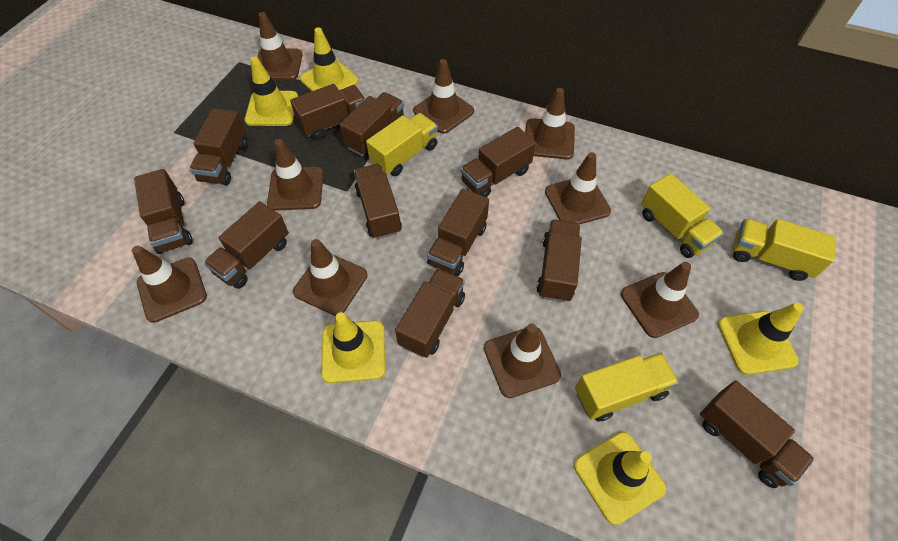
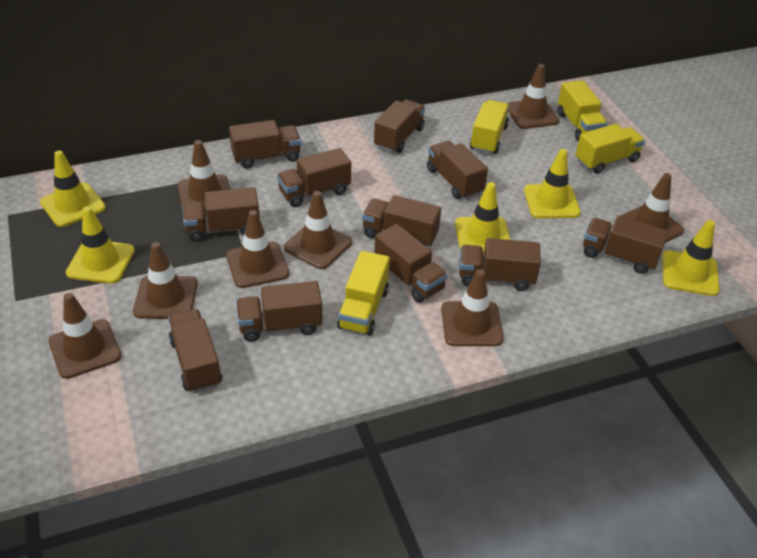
brown traffic cone: 9 -> 8

